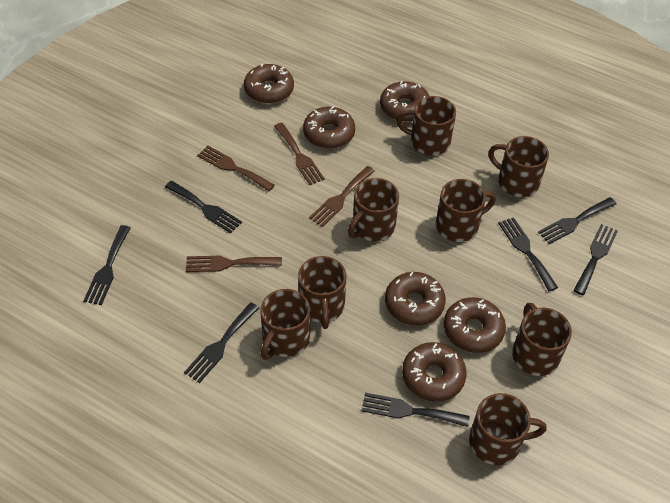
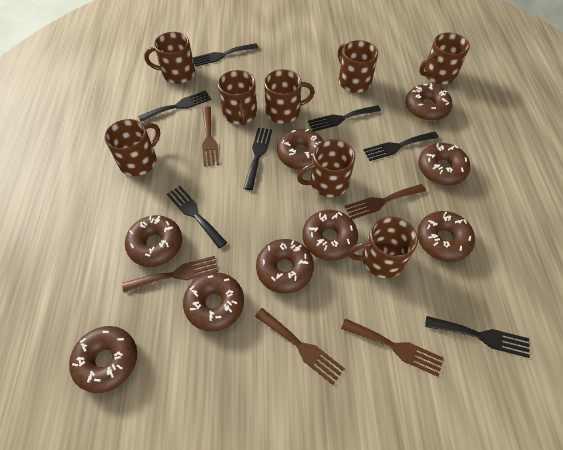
brown donut: 6 -> 9
brown fork: 4 -> 5

